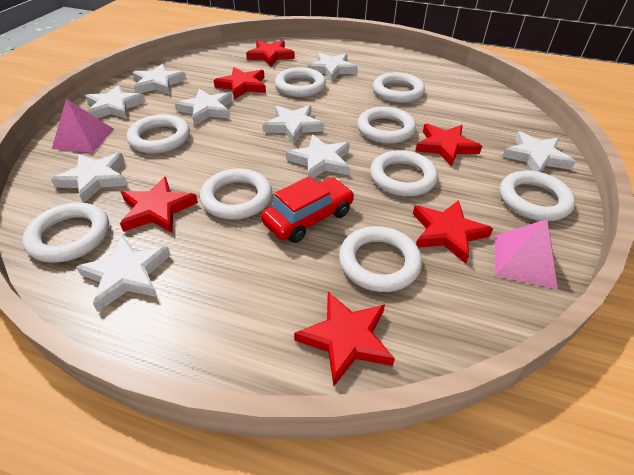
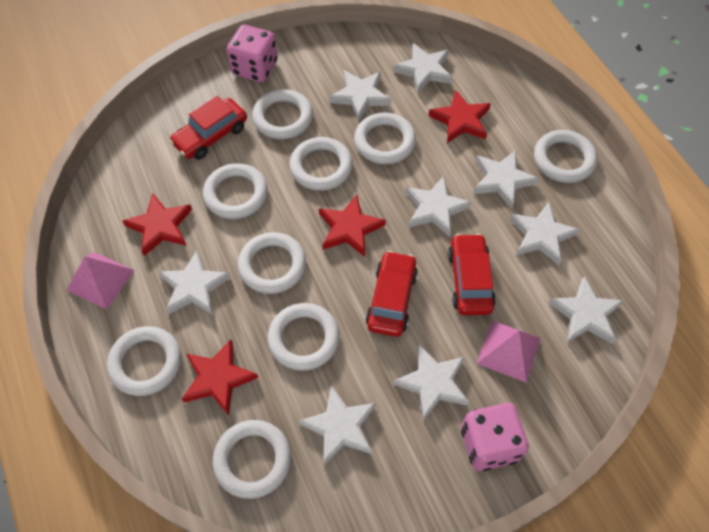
pink dice: 0 -> 2
red car: 1 -> 3
red star: 6 -> 4

